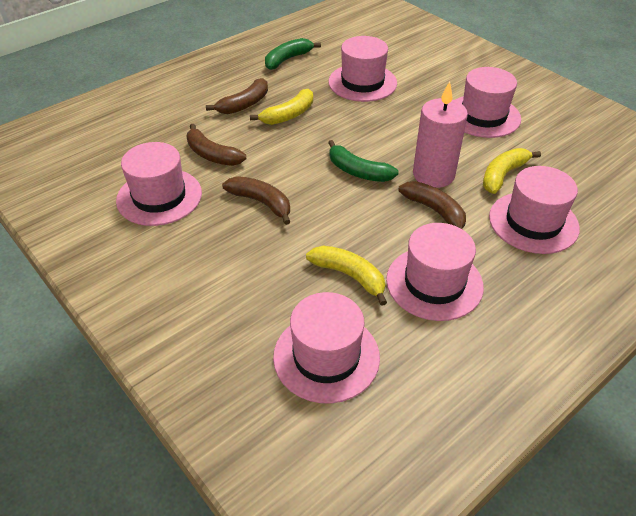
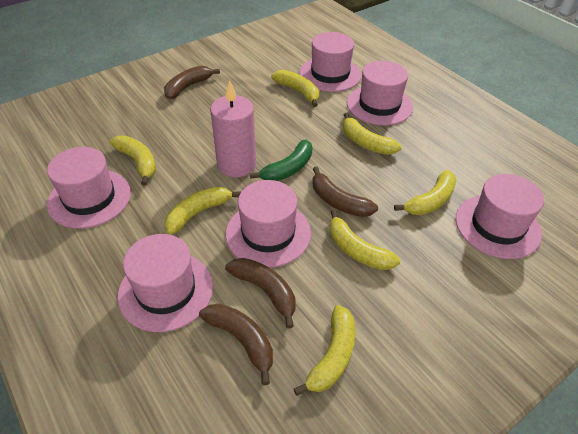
green banana: 2 -> 1
yellow banana: 3 -> 7

